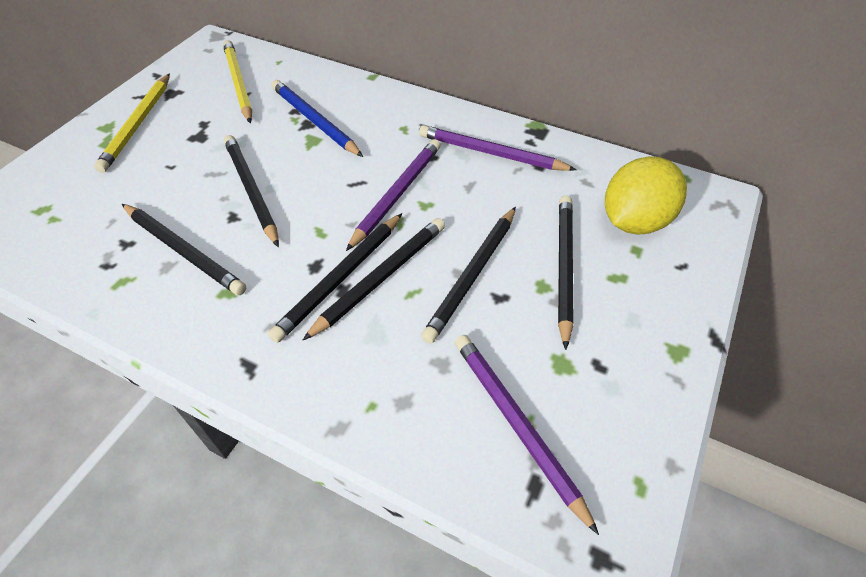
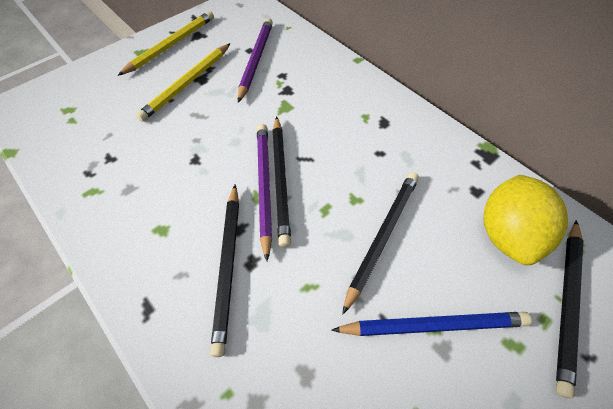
black pencil: 6 -> 4
purple pencil: 3 -> 2

